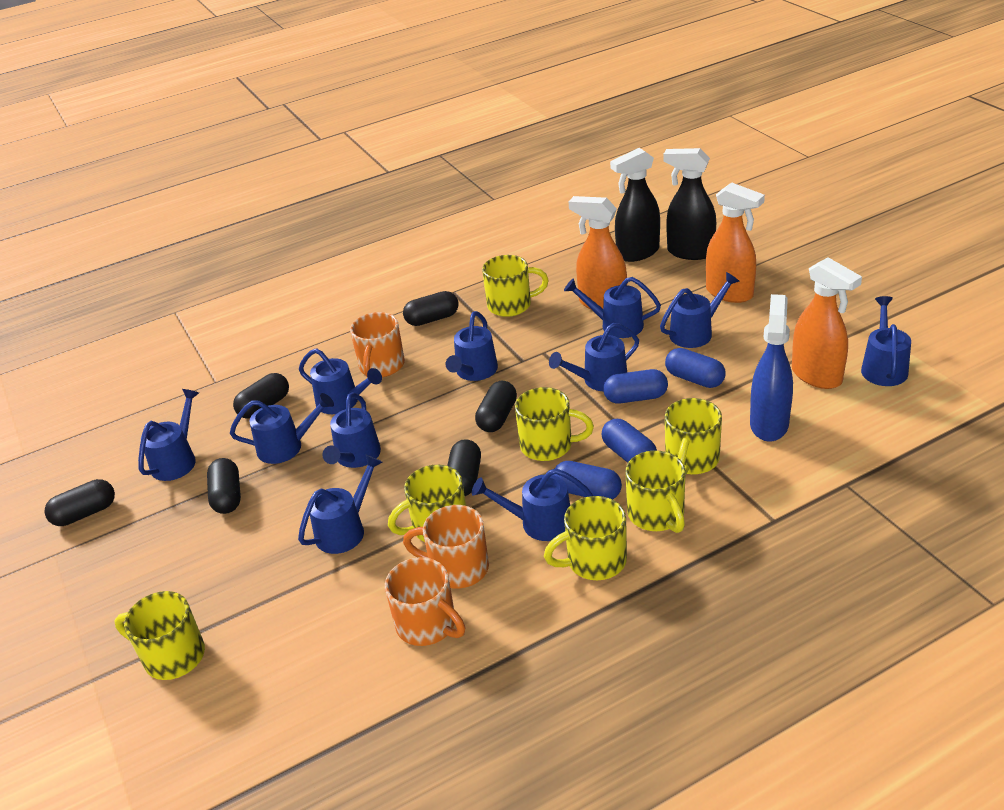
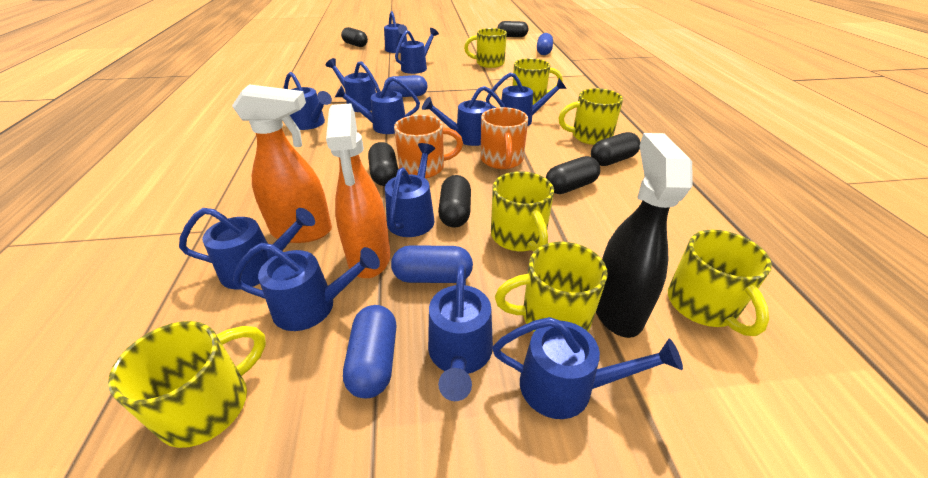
black spray bottle: 2 -> 1
blue spray bottle: 1 -> 0
blue watering can: 11 -> 12
orange mug: 3 -> 2
orange spray bottle: 3 -> 2

